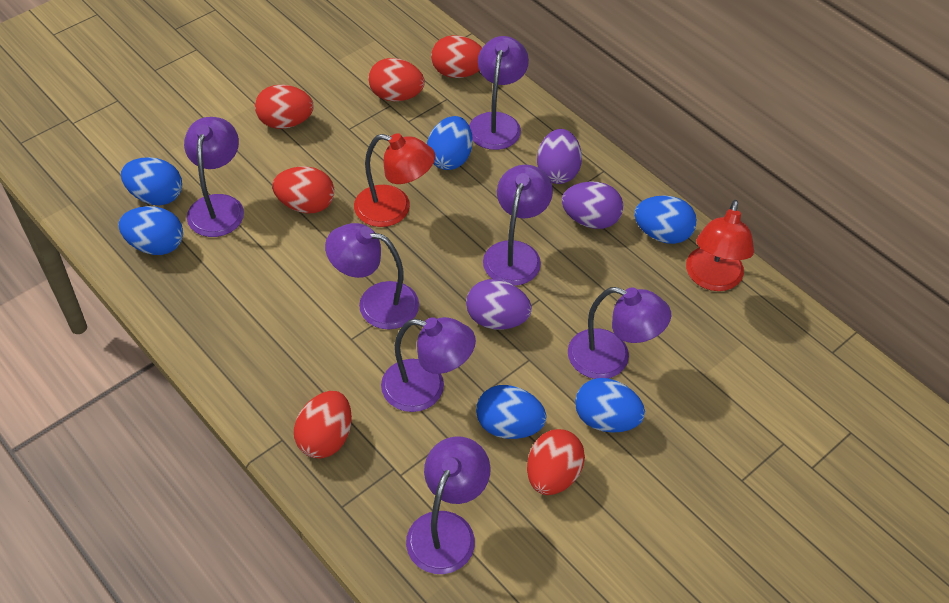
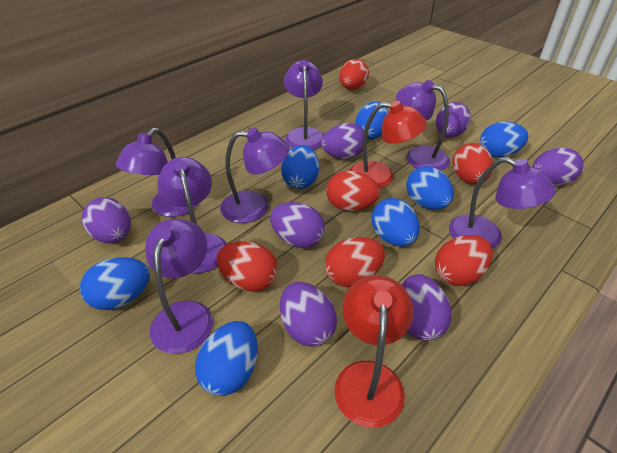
blue egg: 6 -> 7
purple egg: 3 -> 7

